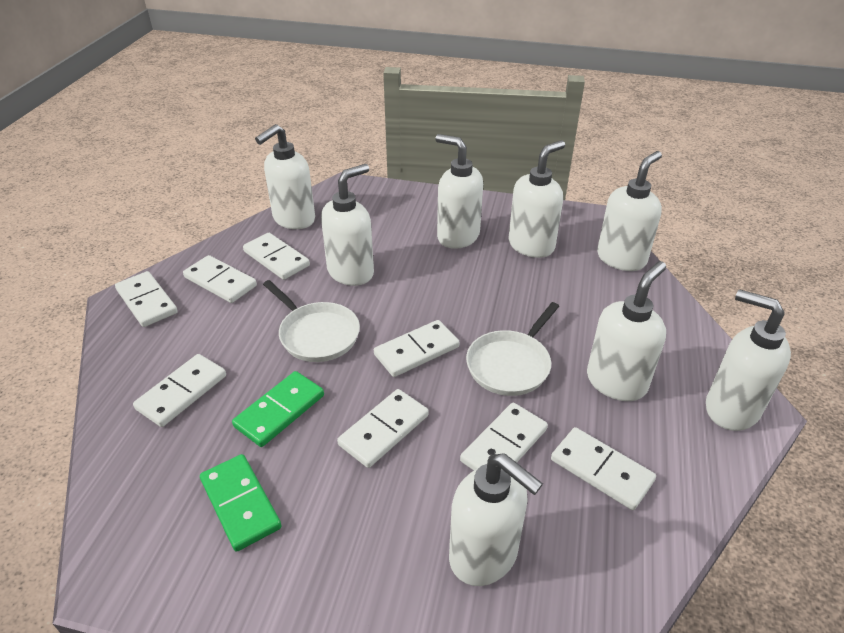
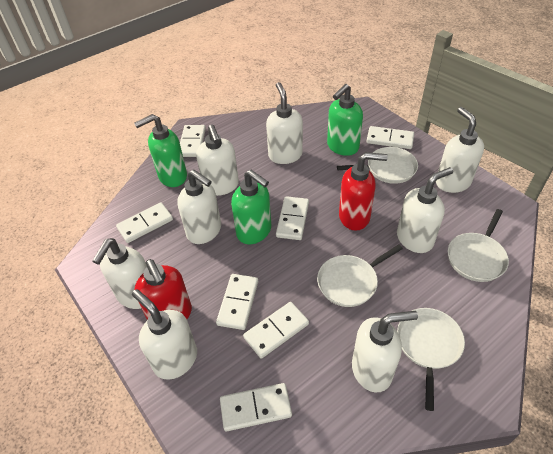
green domino: 2 -> 0
green soap dispenser: 0 -> 3
red soap dispenser: 0 -> 2
white domino: 8 -> 7
white pan: 2 -> 4

